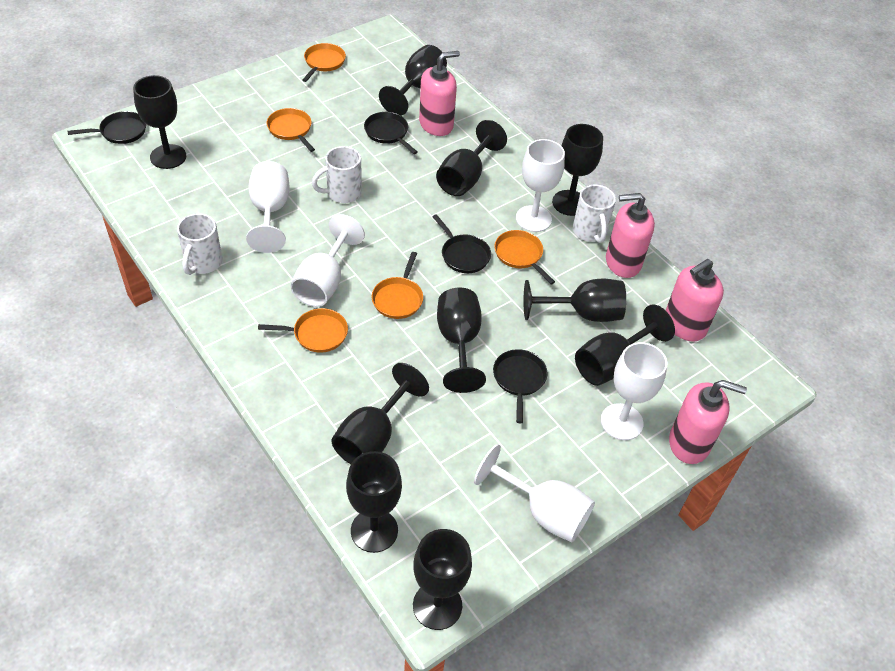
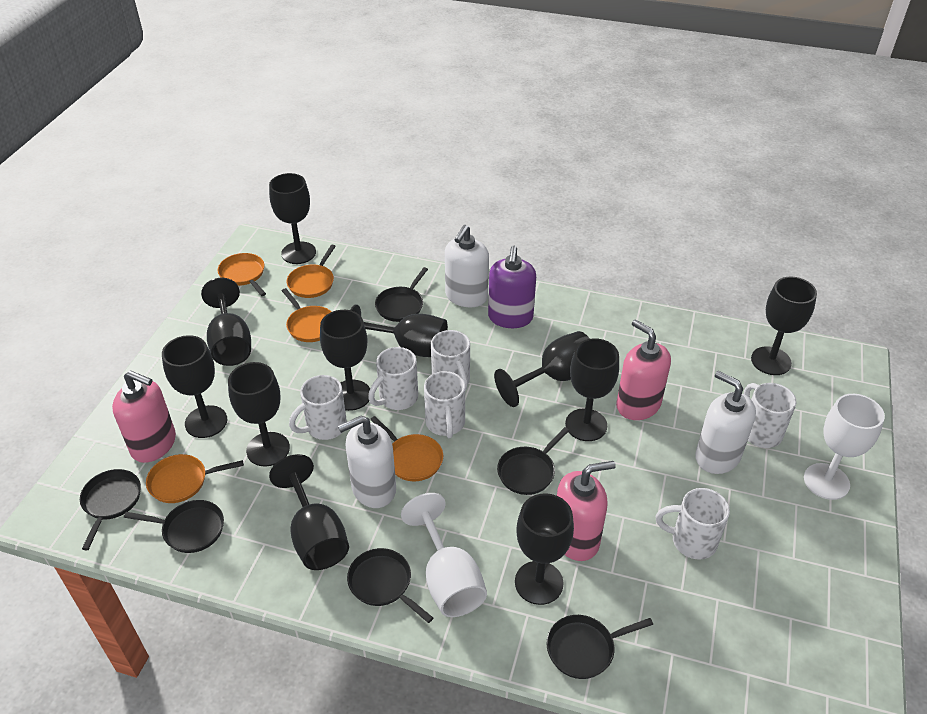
black goblet: 10 -> 11
black pan: 4 -> 6
pink soap dispenser: 4 -> 3
purple soap dispenser: 0 -> 1
white goblet: 5 -> 2
white mug: 3 -> 6
white soap dispenser: 0 -> 3

